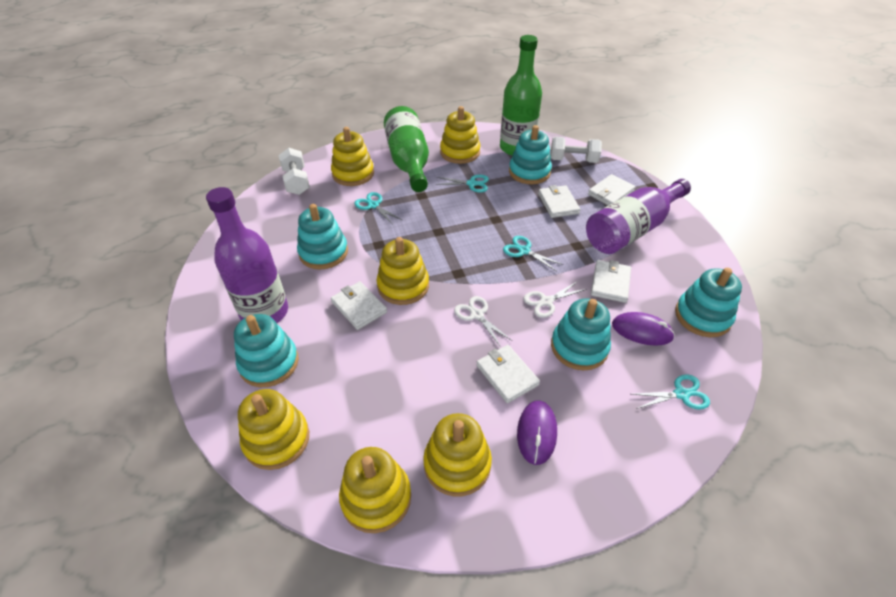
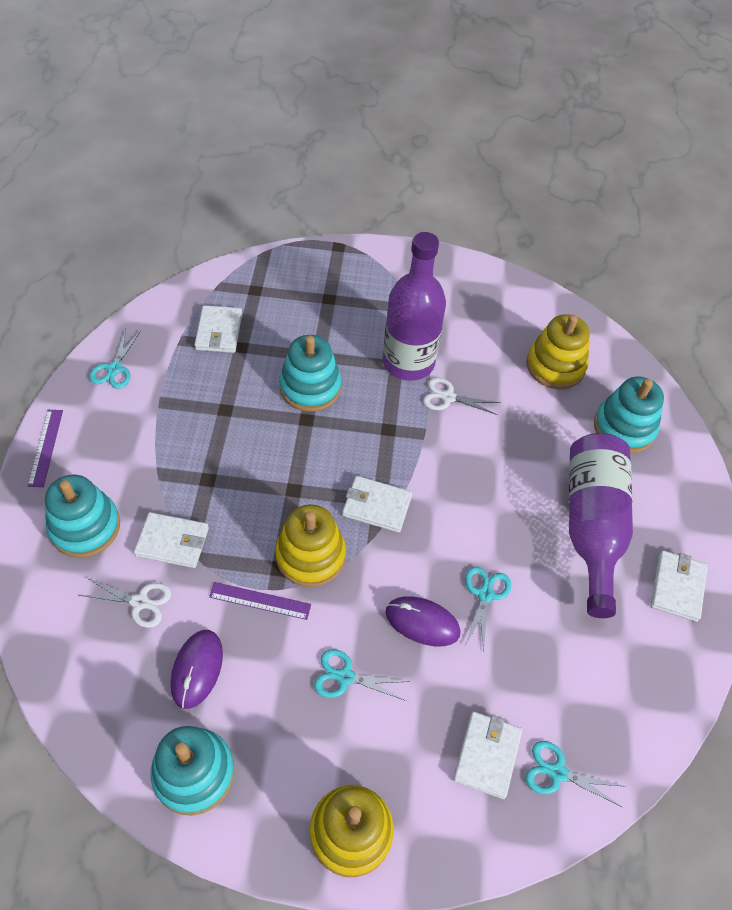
green bottle: 2 -> 0
purple ruler: 0 -> 2
turquoise stacking toy: 5 -> 4
white dumbbell: 2 -> 0
yellow stacking toy: 6 -> 3

